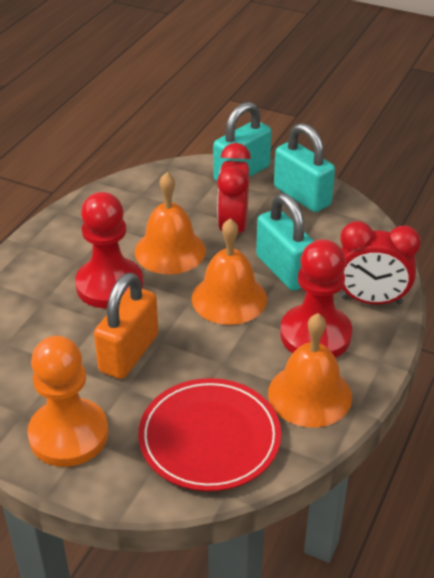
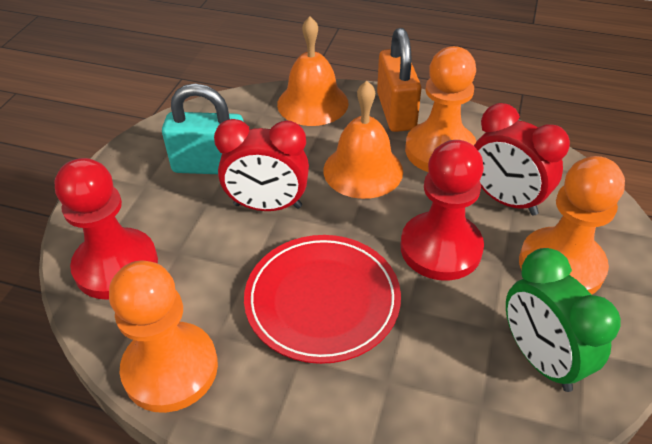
green clock: 0 -> 1
orange bell: 3 -> 2
orange pawn: 1 -> 3
turquoise padlock: 3 -> 1

